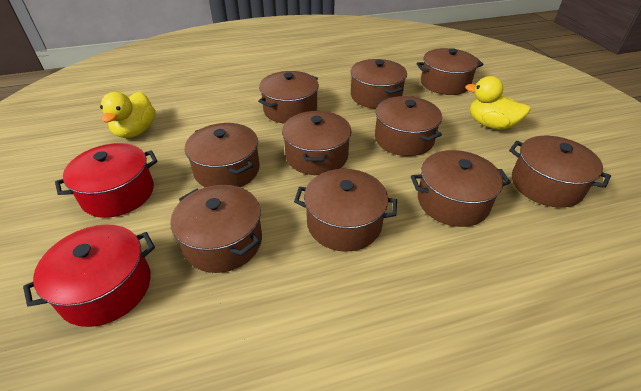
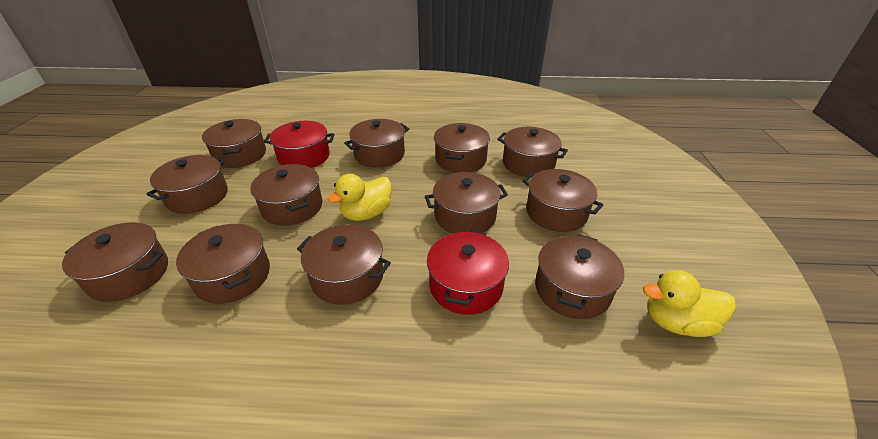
brown pot: 10 -> 12

